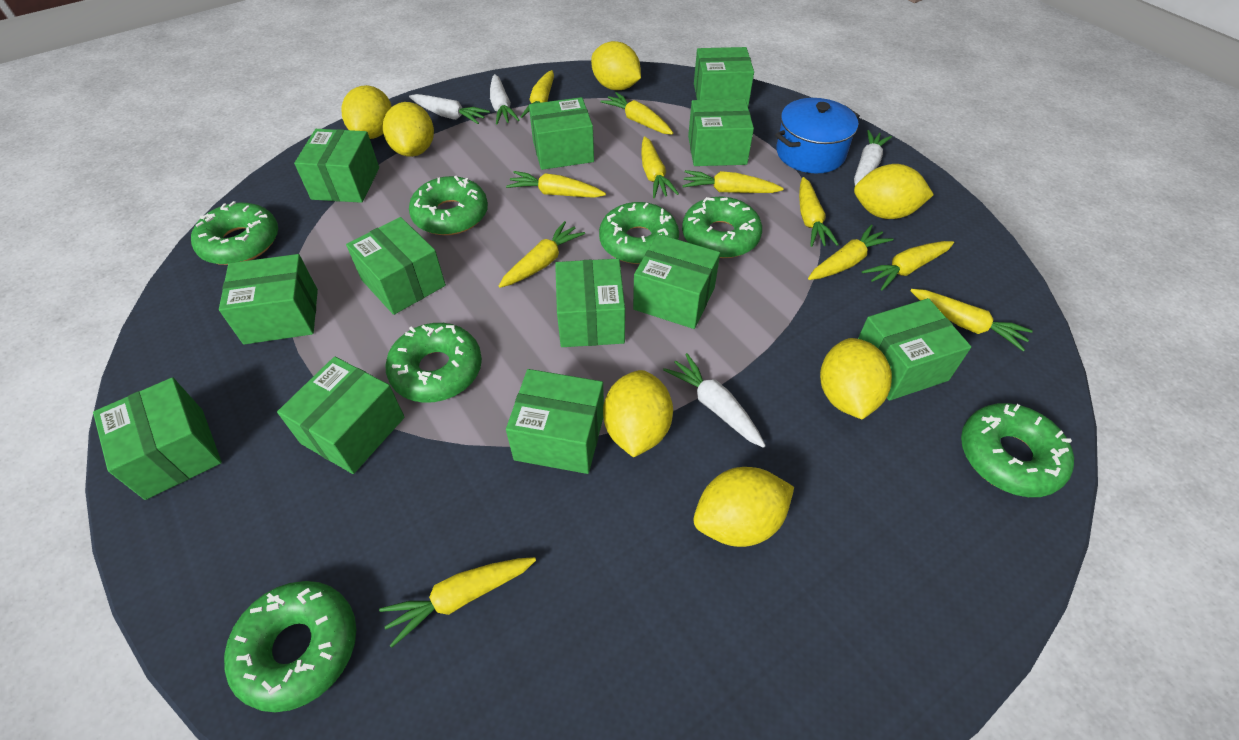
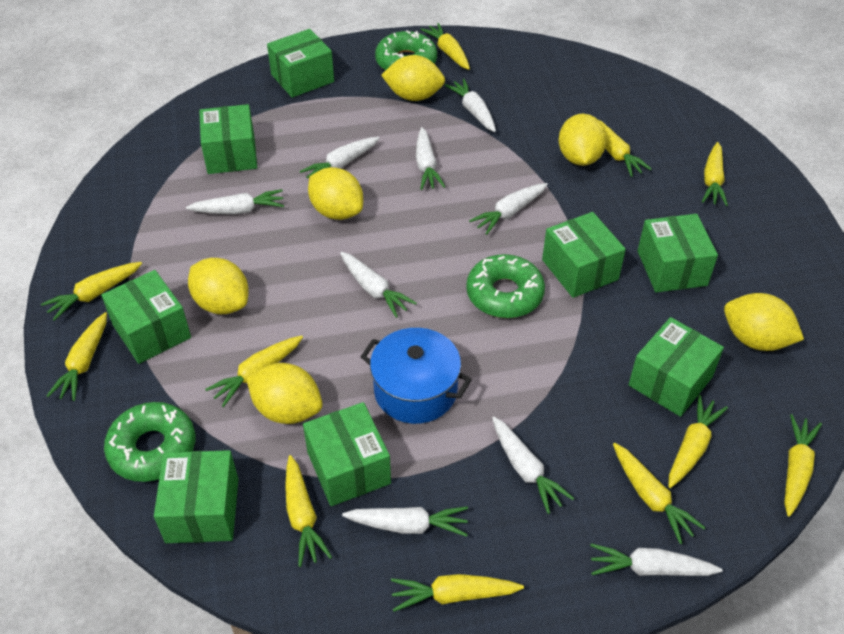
green box: 12 -> 8
green donut: 7 -> 3
white carrot: 4 -> 9
yellow lemon: 7 -> 6

